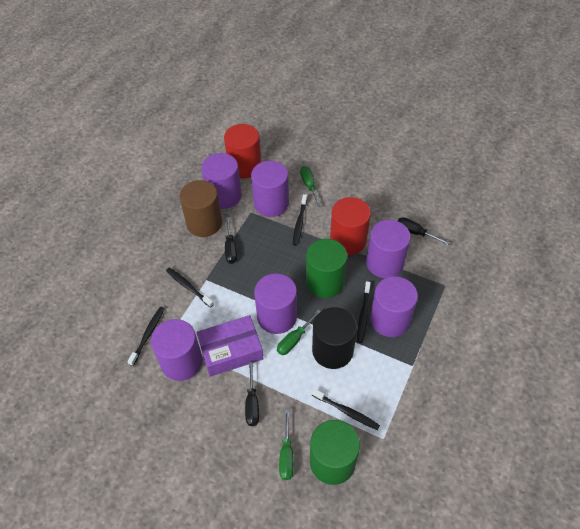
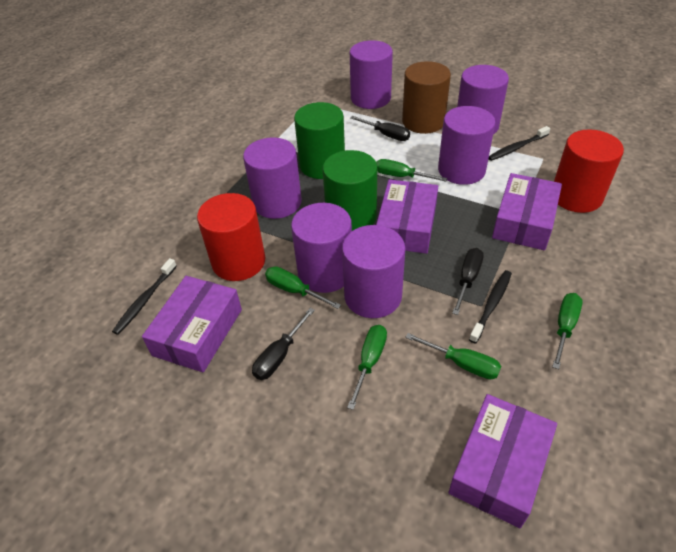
black cylinder: 1 -> 0
black toothbrush: 5 -> 3
green screwdriver: 3 -> 5
purple box: 1 -> 4

